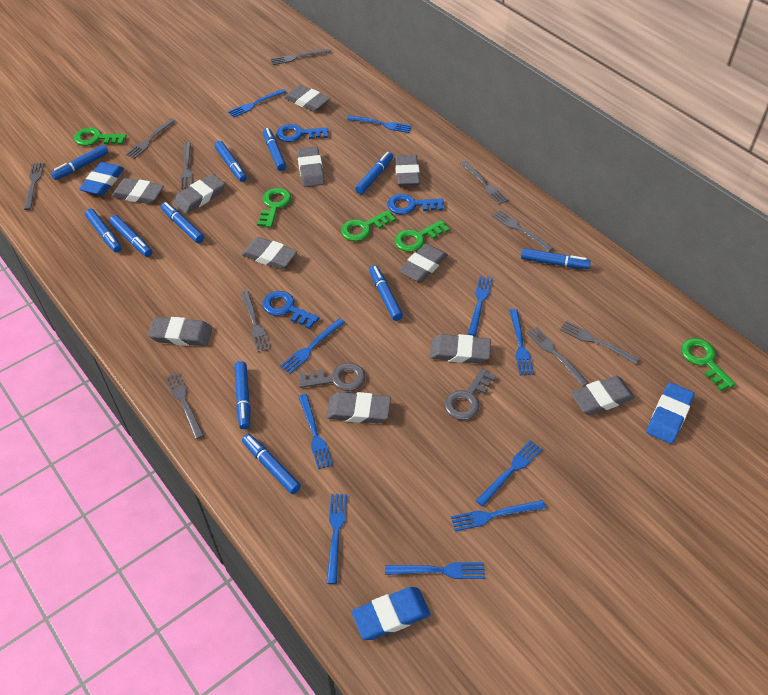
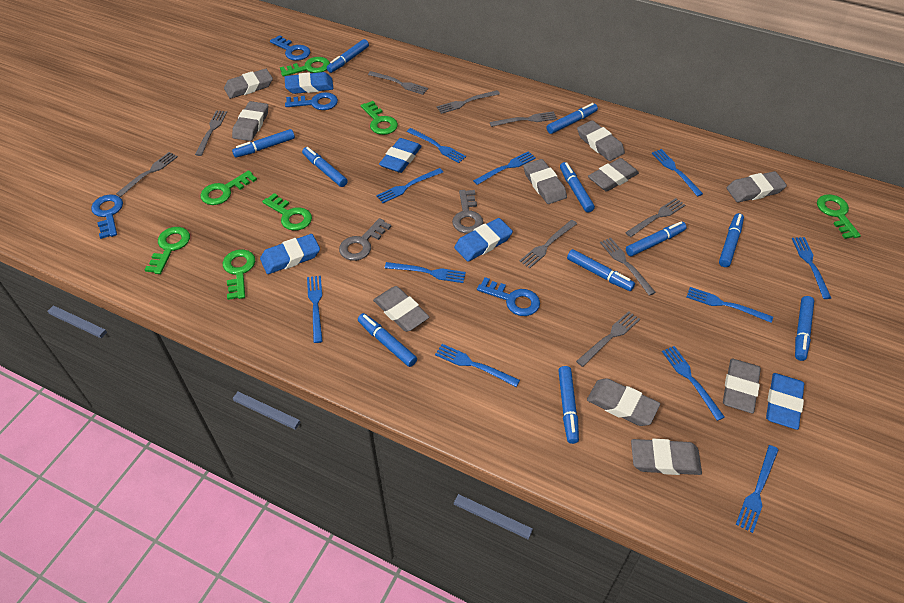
blue eraser: 3 -> 5
blue fork: 10 -> 11
blue key: 3 -> 4
green key: 5 -> 7
grey eraser: 11 -> 10
grey fork: 10 -> 9

